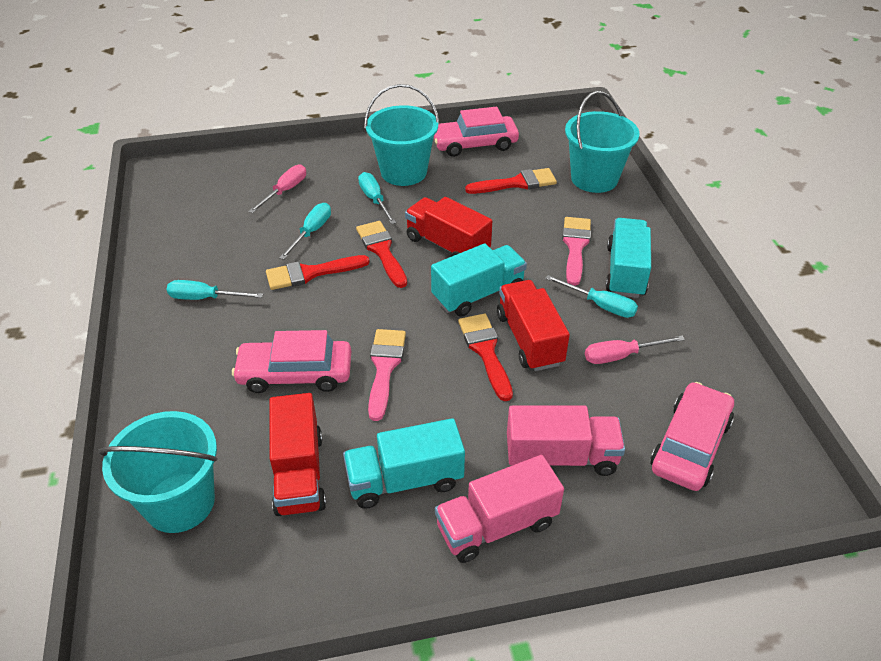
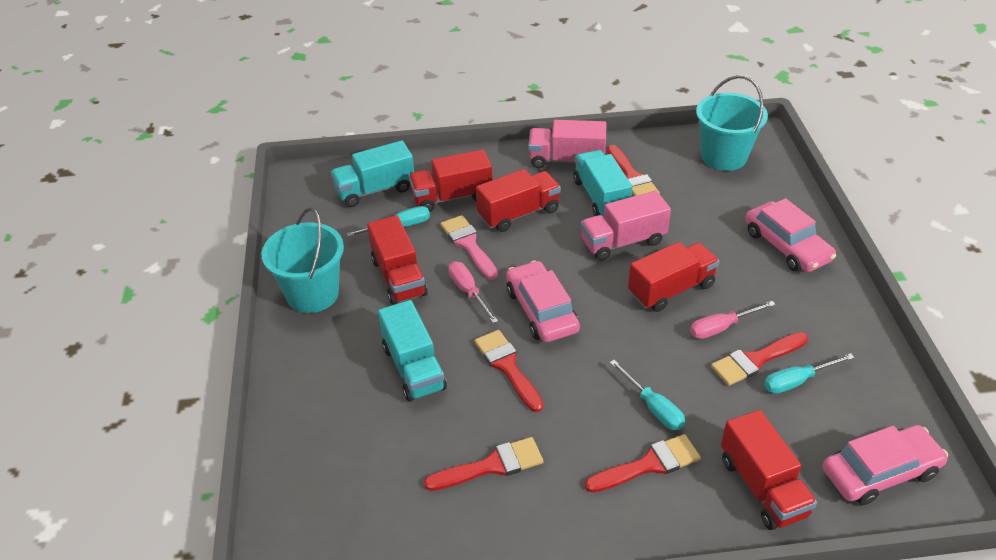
pink brush: 2 -> 1
red brush: 4 -> 5
red truck: 3 -> 5
turquoise bucket: 3 -> 2
turquoise screwdriver: 4 -> 3

